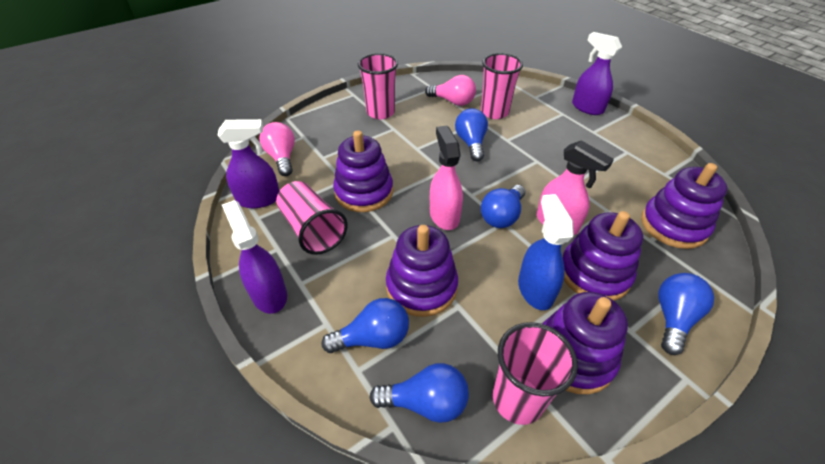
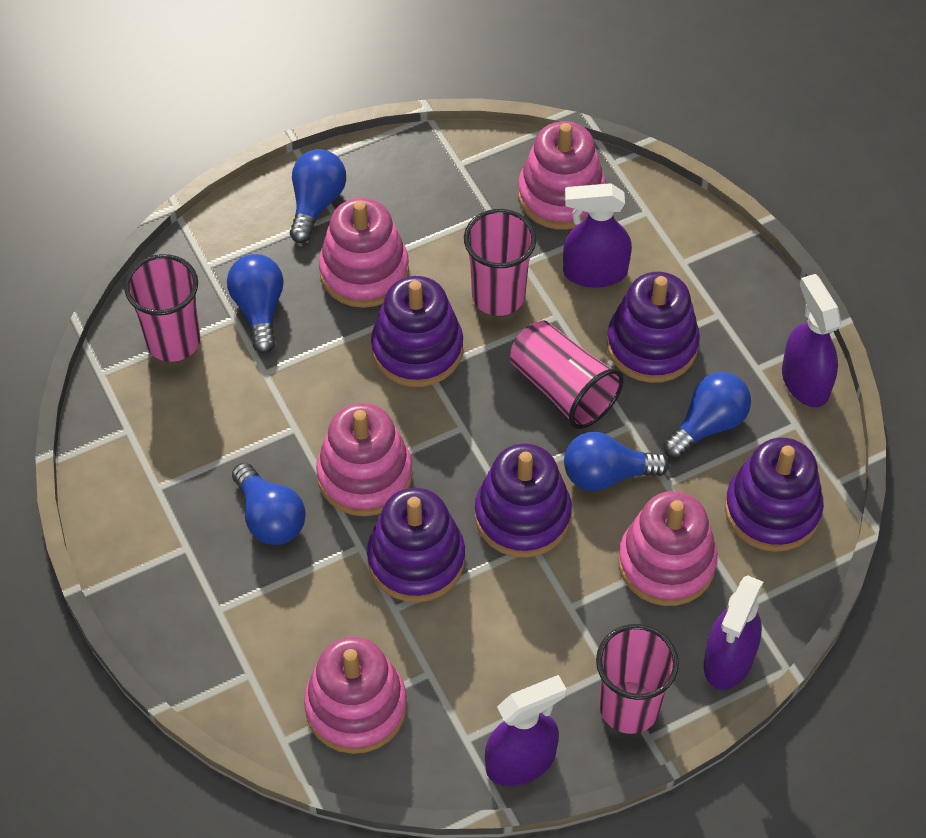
blue spray bottle: 1 -> 0
pink light bulb: 2 -> 0
pink spray bottle: 2 -> 0
pink stacking toy: 0 -> 5
purple spray bottle: 3 -> 4

